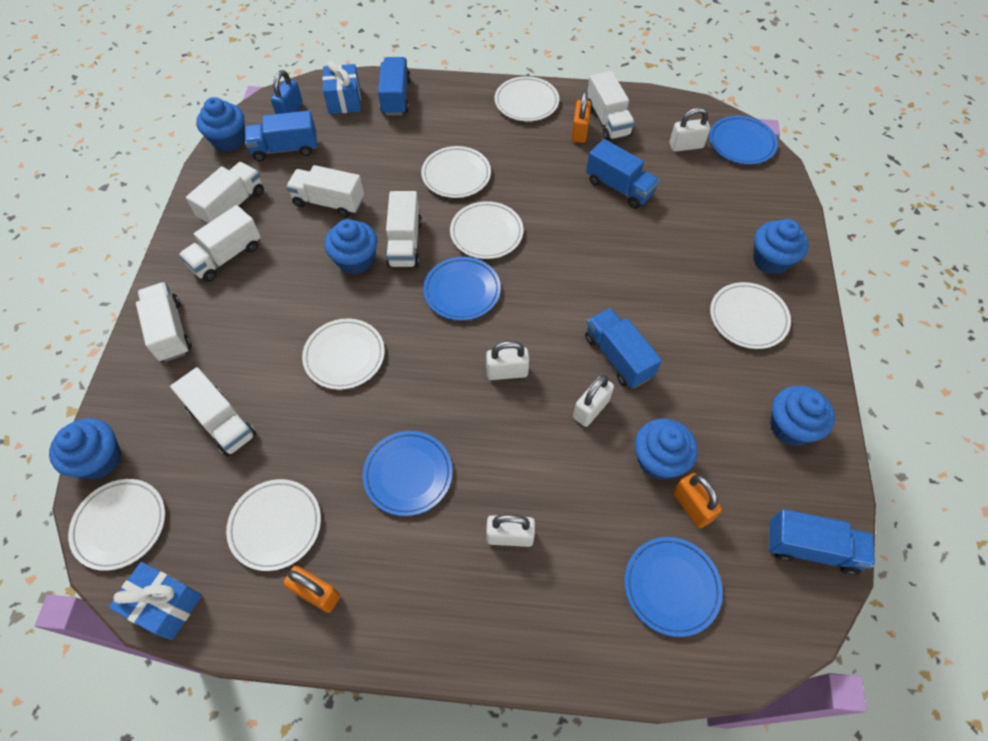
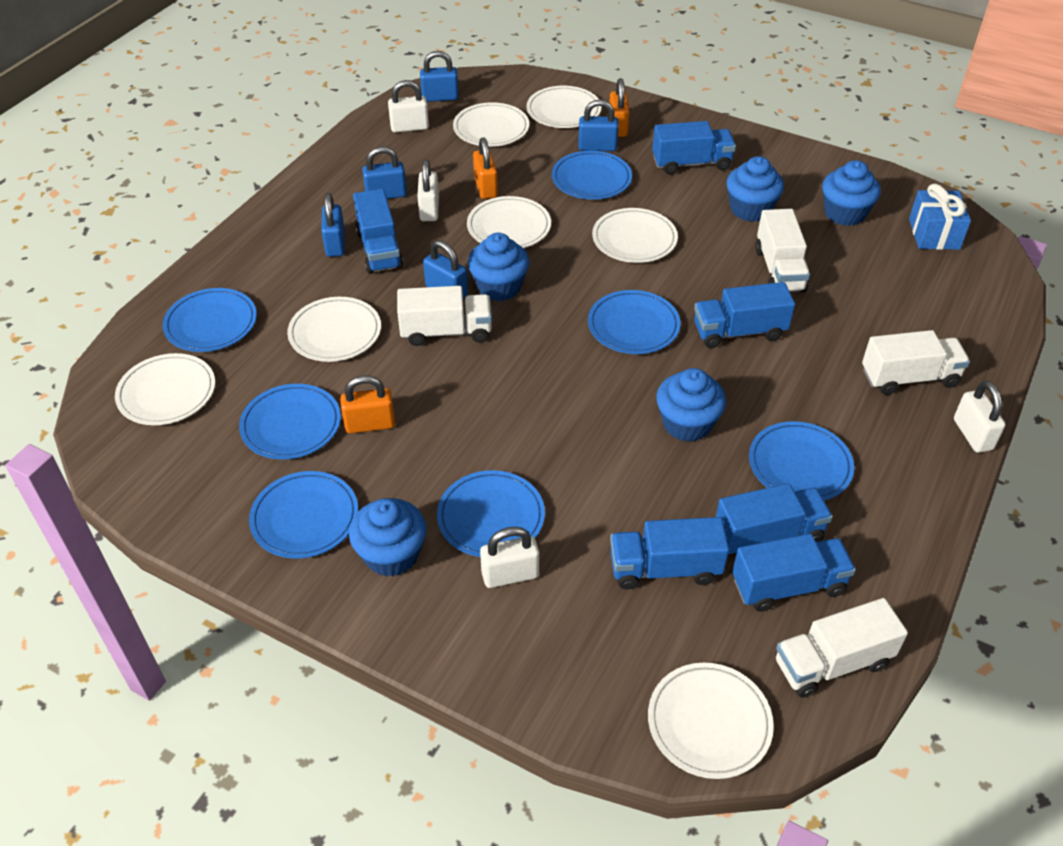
blue cupcake: 6 -> 5
blue gift: 2 -> 1
blue padlock: 1 -> 5
blue plate: 4 -> 7
blue truck: 5 -> 6
white truck: 7 -> 4

